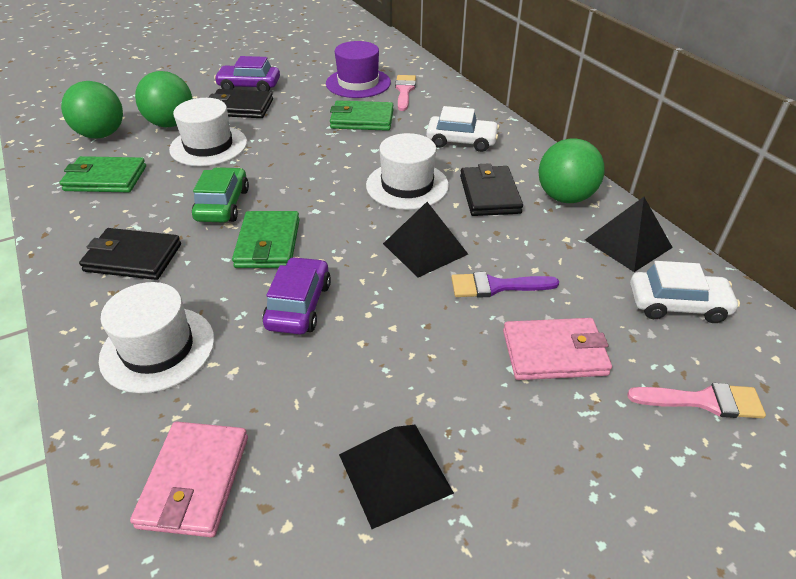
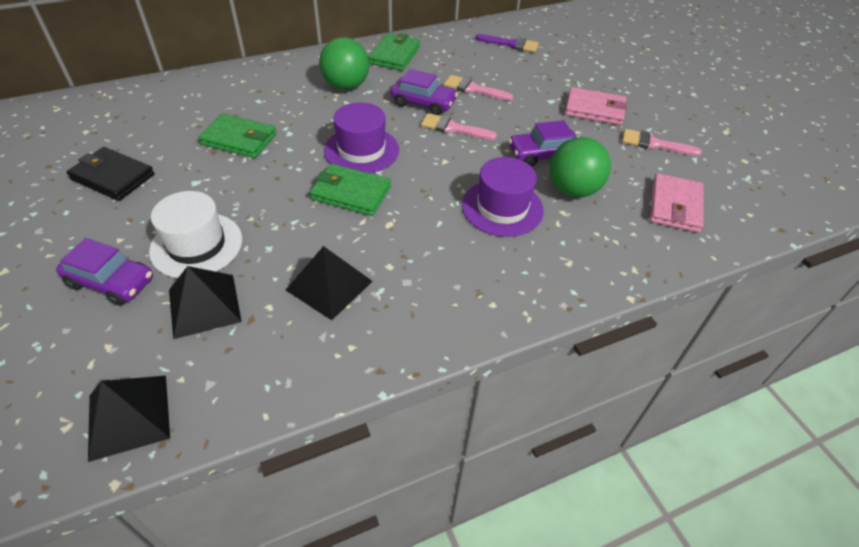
black wallet: 3 -> 1
green ball: 3 -> 2
green car: 1 -> 0
pink brush: 2 -> 3
purple car: 2 -> 3
purple hat: 1 -> 2
white car: 2 -> 0
white hat: 3 -> 1

